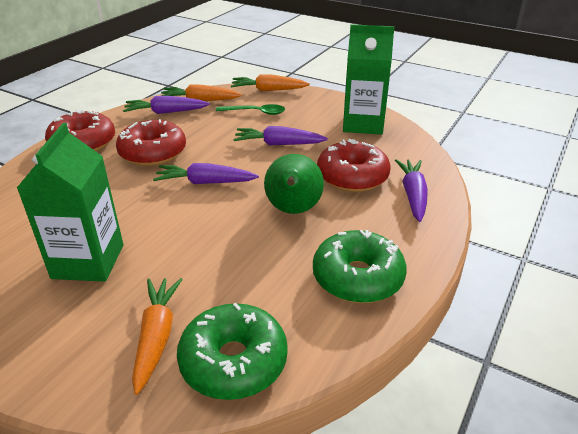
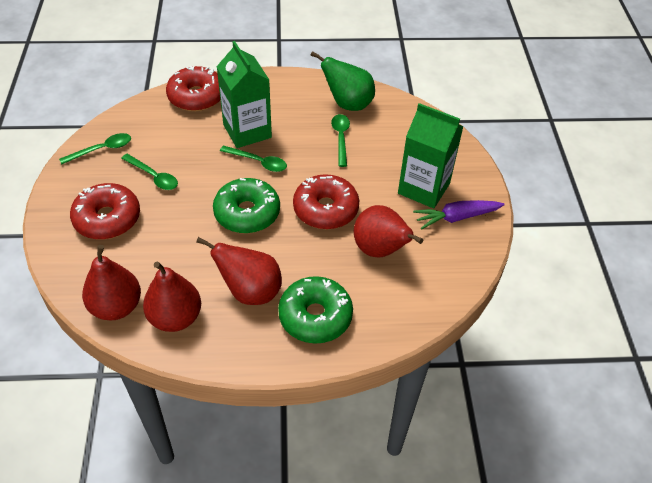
green spoon: 1 -> 4
orange carrot: 3 -> 0
purple carrot: 4 -> 1
red pear: 0 -> 4

